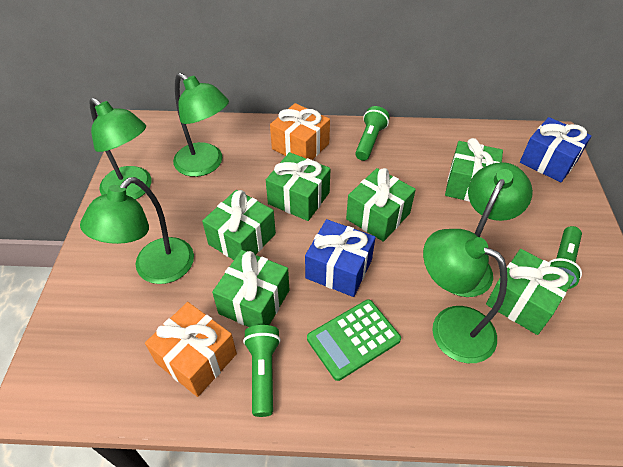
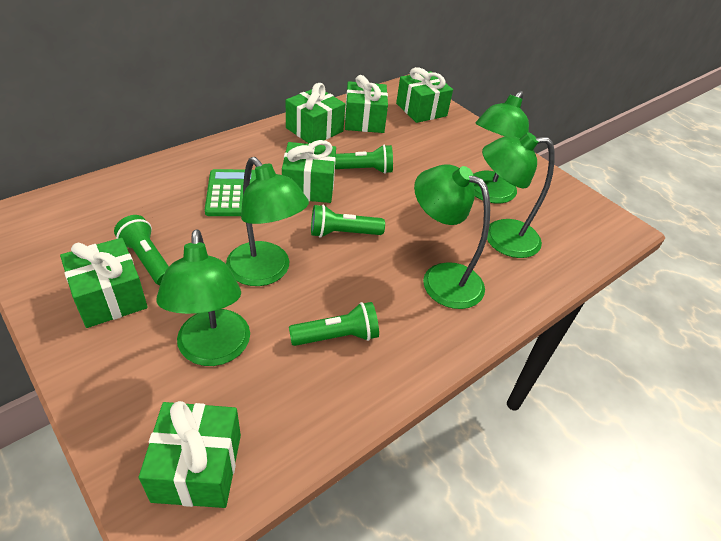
blue gift: 2 -> 0
green flashlight: 3 -> 4
orange gift: 2 -> 0

